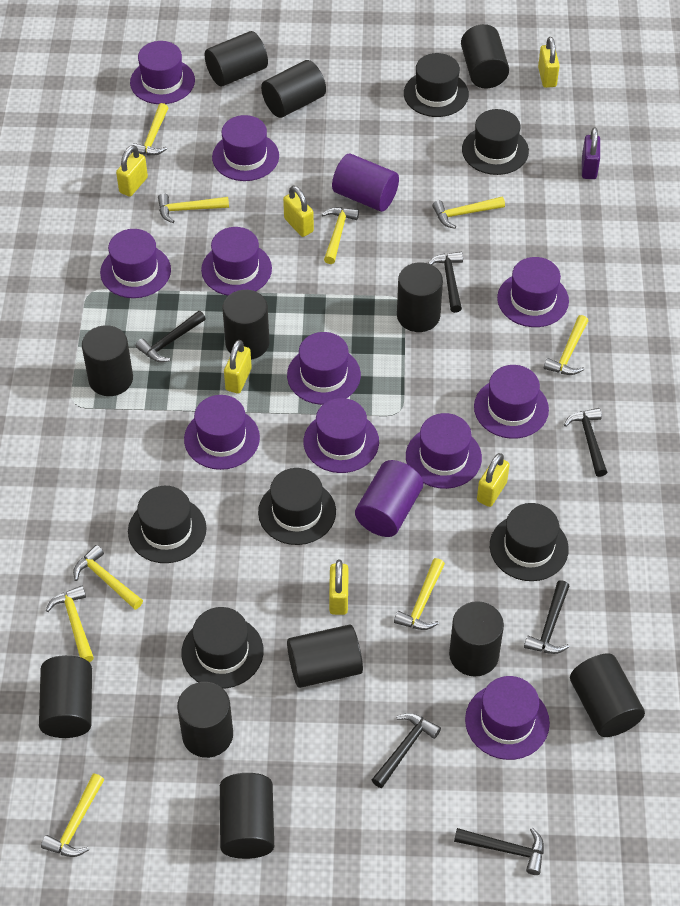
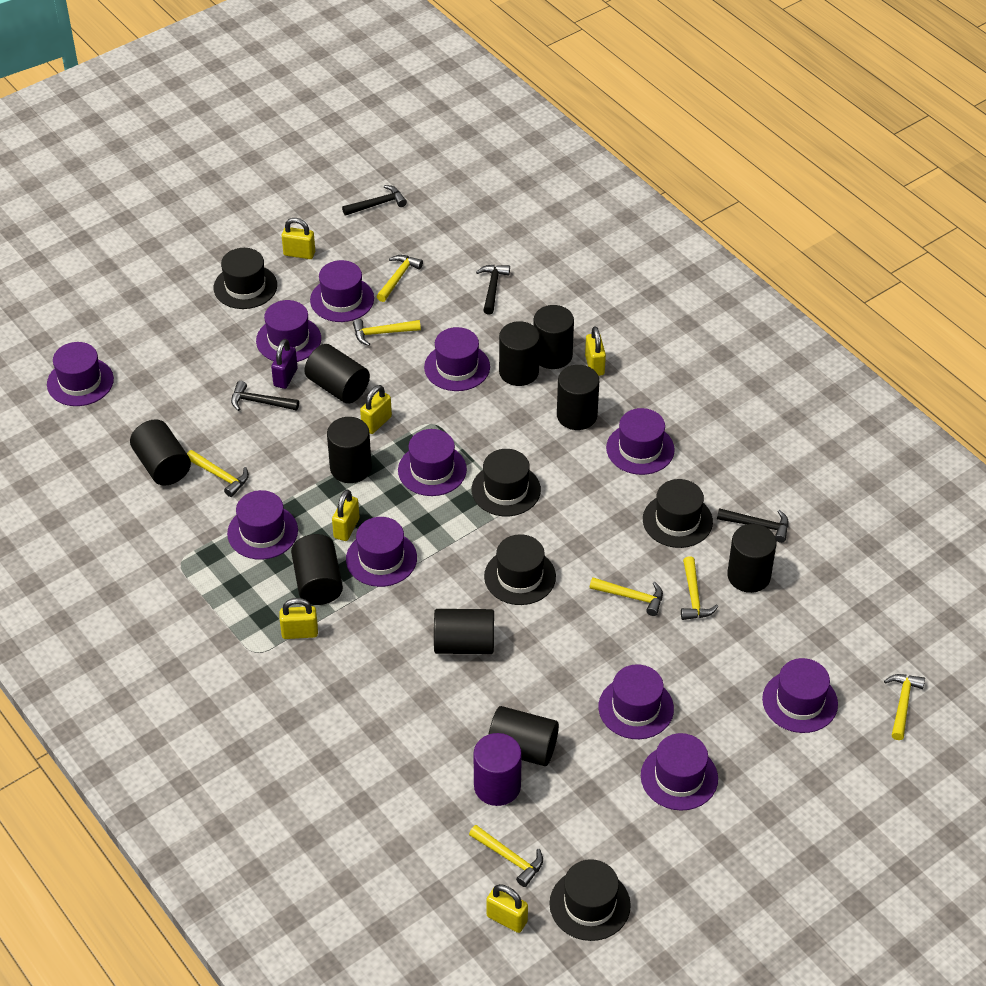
black cylinder: 12 -> 10
black hammer: 6 -> 4
black hat: 6 -> 5
purple cylinder: 2 -> 1
yellow hammer: 9 -> 7

